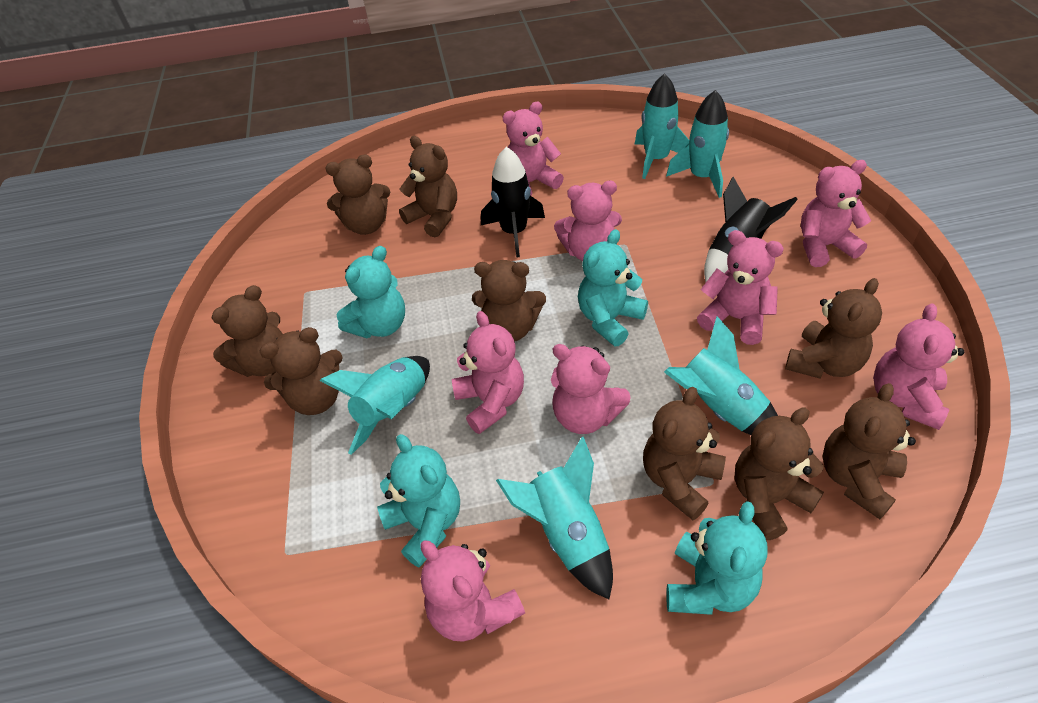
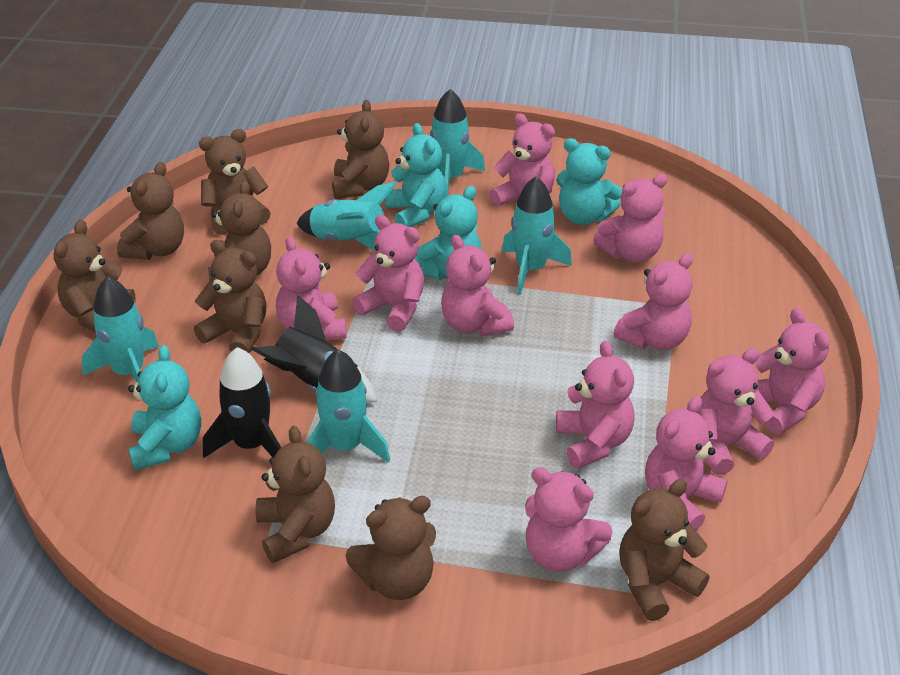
pink teddy bear: 8 -> 11

